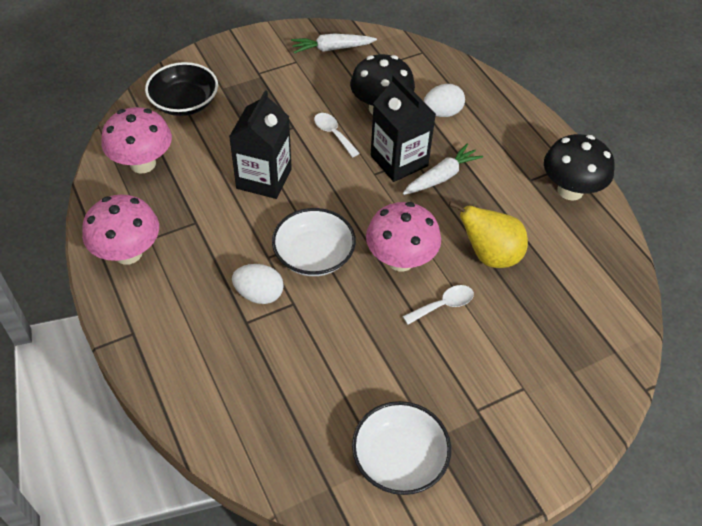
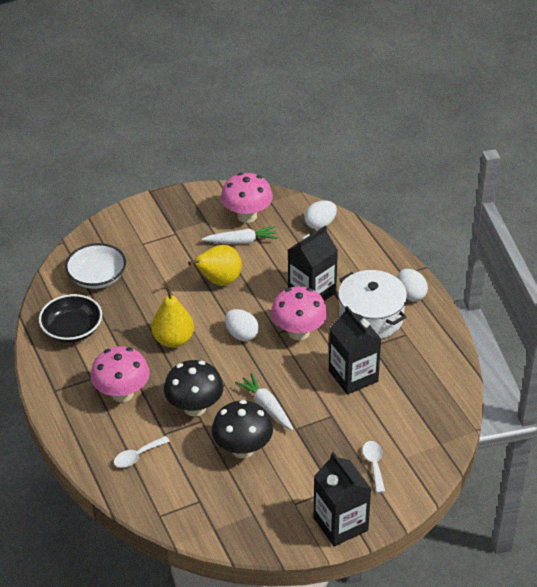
black carton: 2 -> 3
white bowl: 2 -> 1
white egg: 2 -> 3
white pot: 0 -> 1
yellow pear: 1 -> 2

